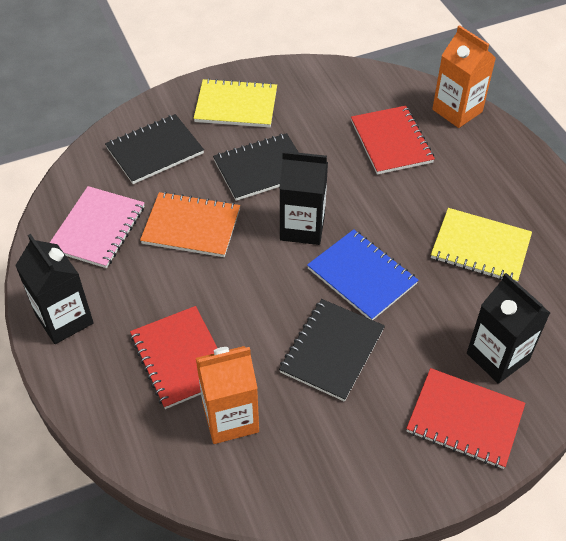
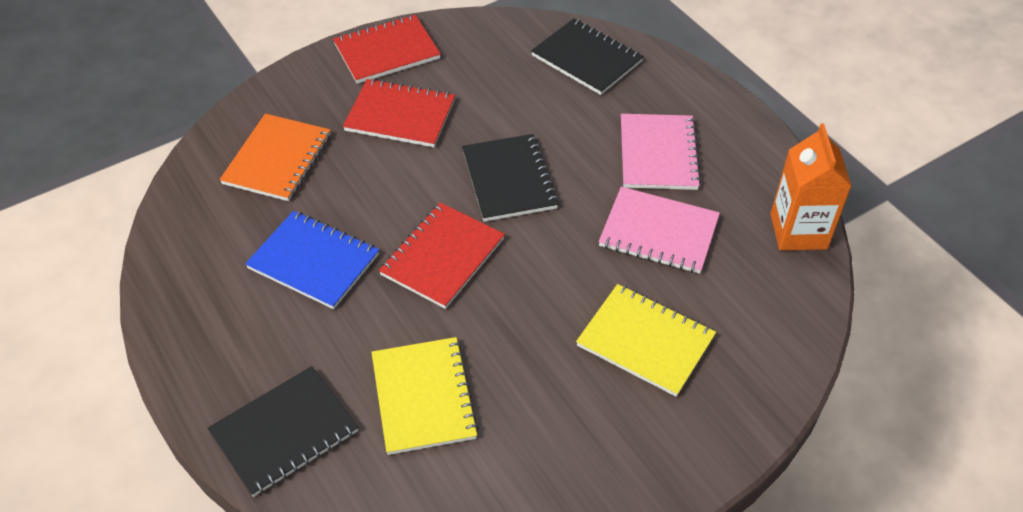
black carton: 3 -> 0
orange carton: 2 -> 1
pink notebook: 1 -> 2

